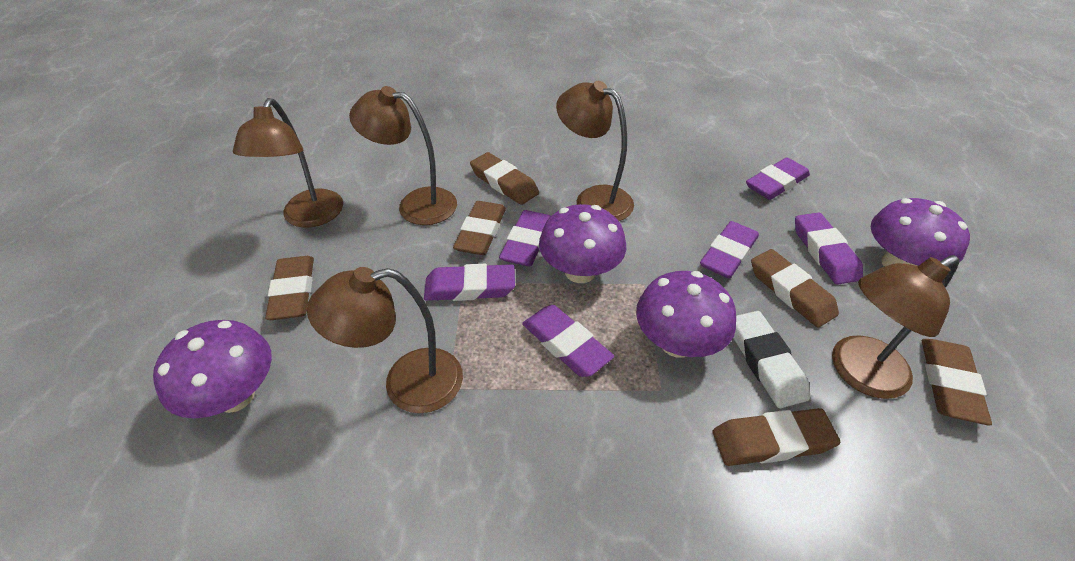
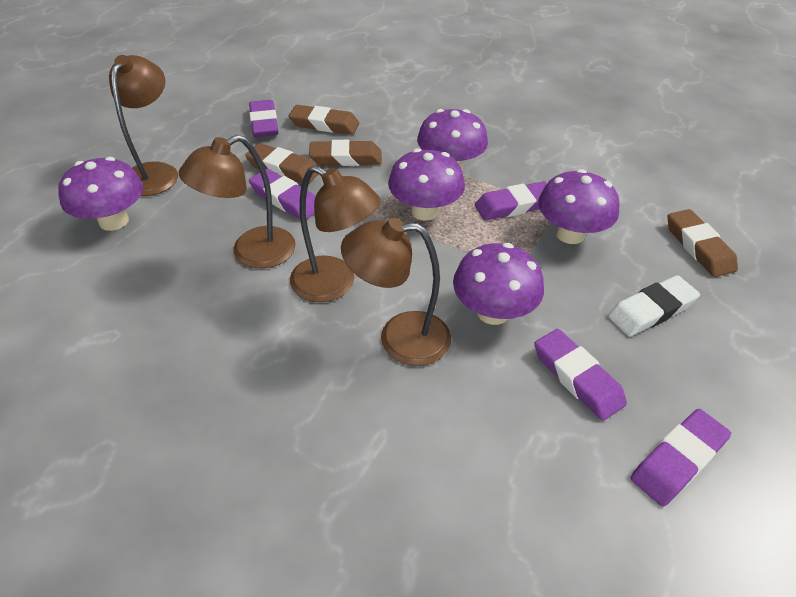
brown eraser: 6 -> 4
brown lamp: 5 -> 4
purple eraser: 6 -> 5
purple mushroom: 4 -> 5

